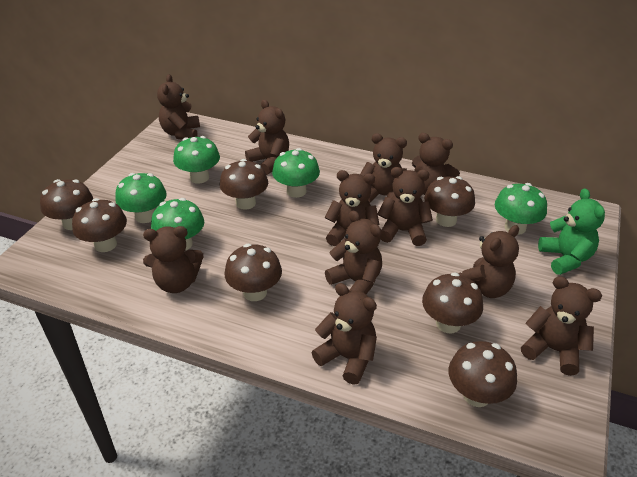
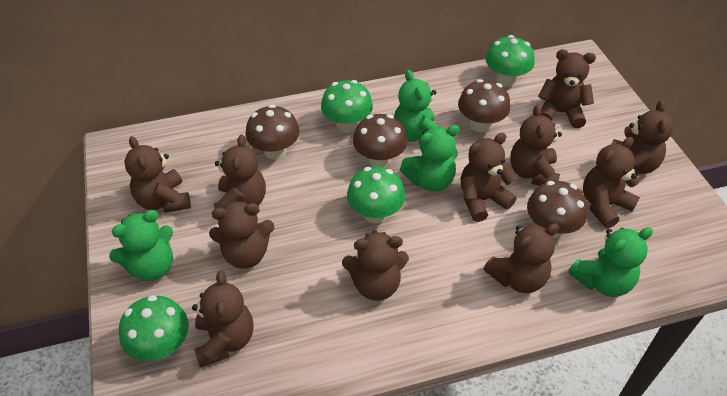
brown mushroom: 7 -> 4
green mushroom: 5 -> 4
green teddy bear: 1 -> 4

